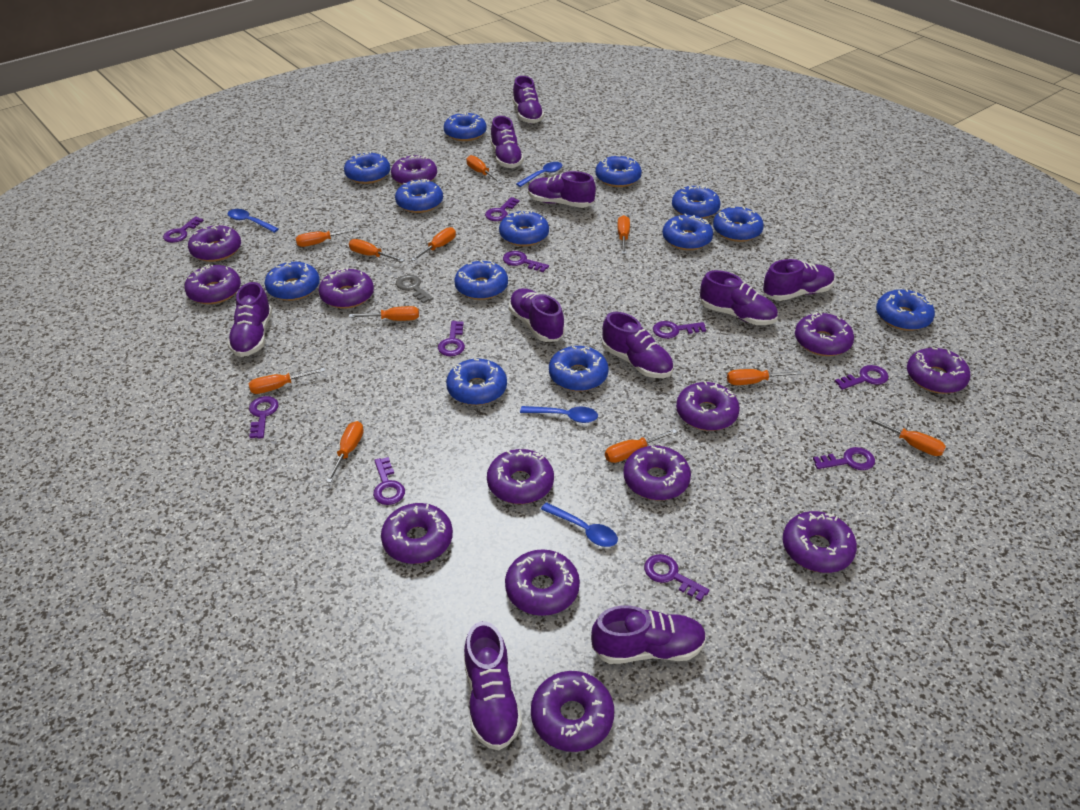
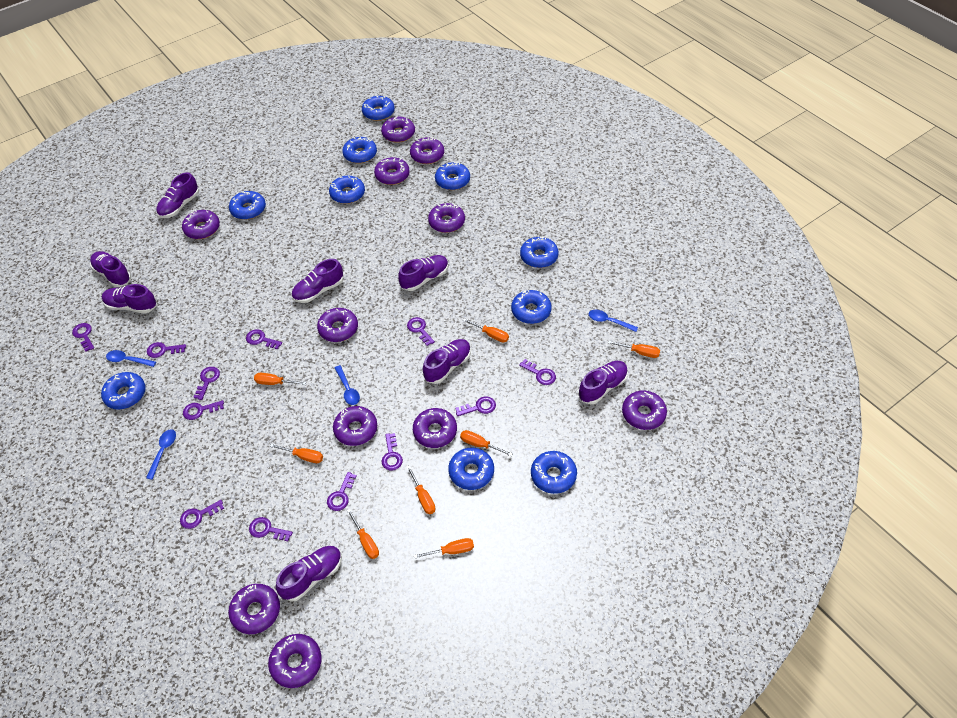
blue donut: 13 -> 10
grey key: 1 -> 0
orange screwdriver: 11 -> 8
purple donut: 13 -> 11
purple key: 10 -> 12
purple shoe: 10 -> 8

